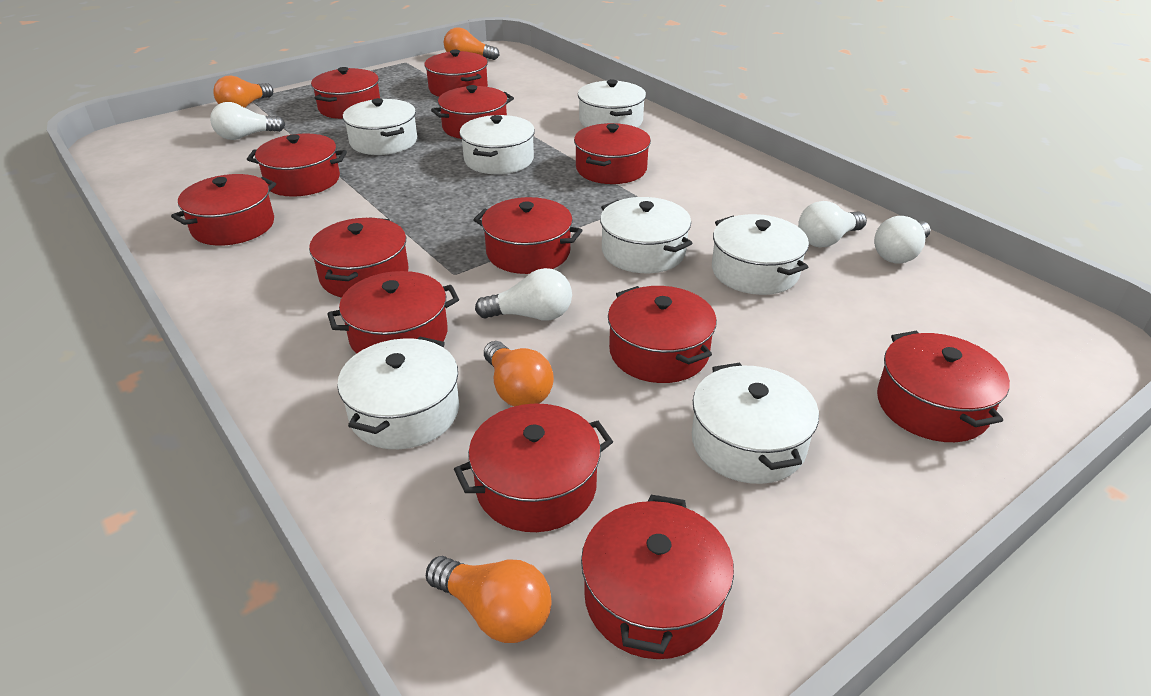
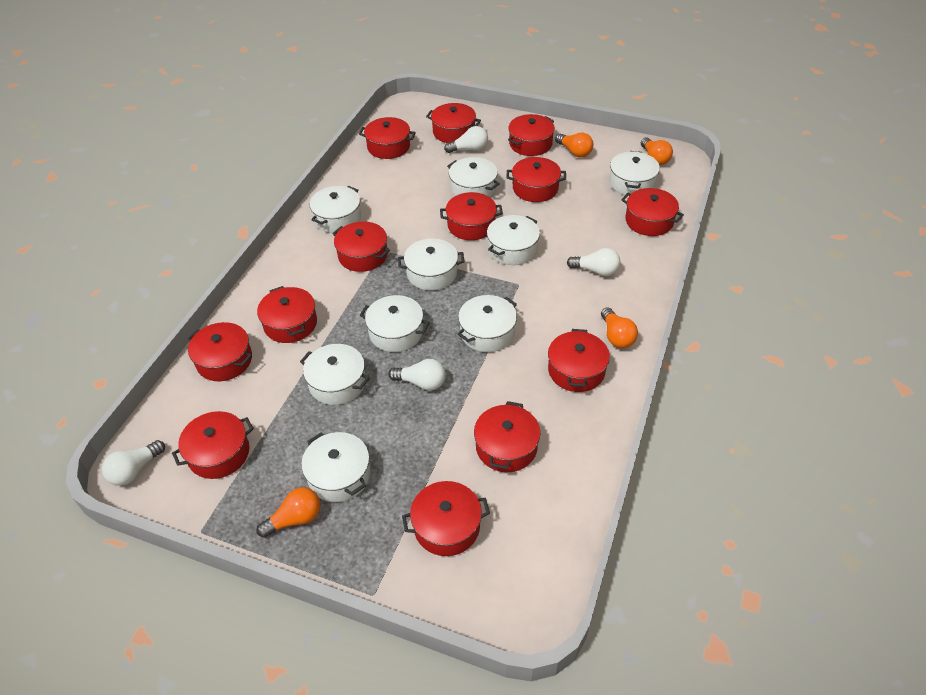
white pot: 7 -> 9

